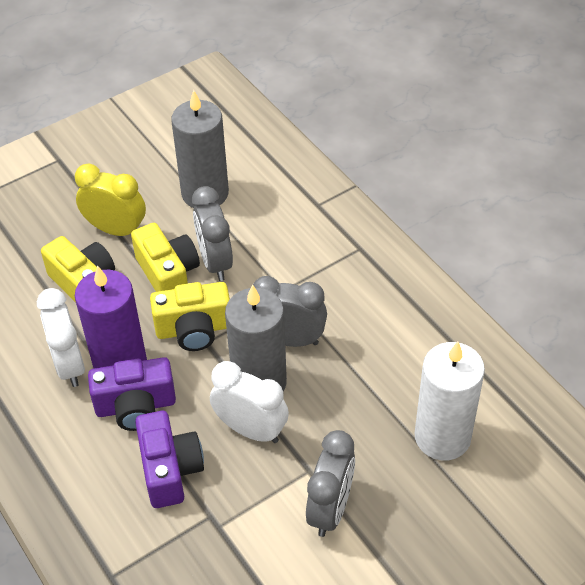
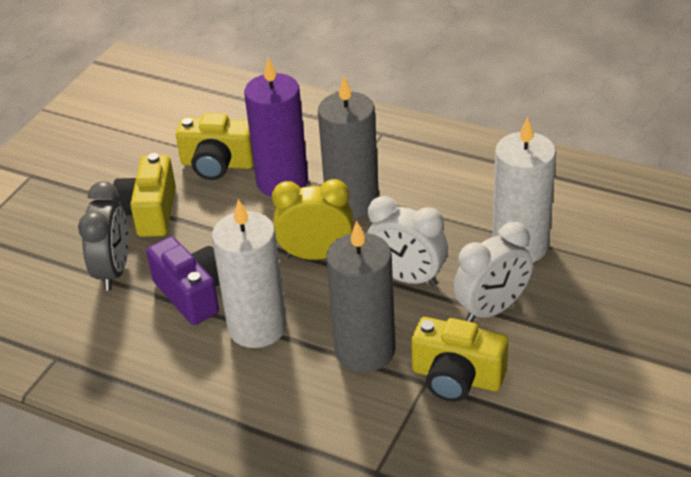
grey clock: 3 -> 1
purple camera: 2 -> 1
white candle: 1 -> 2

